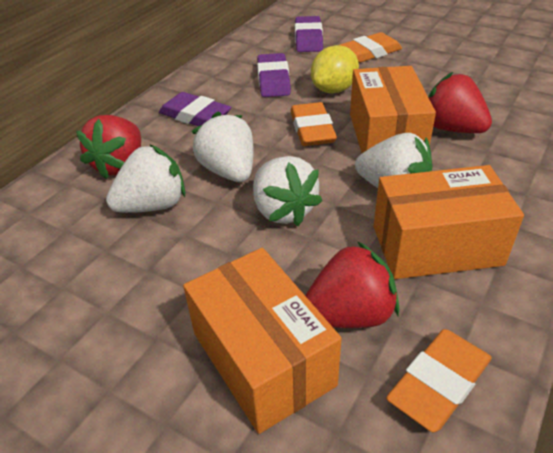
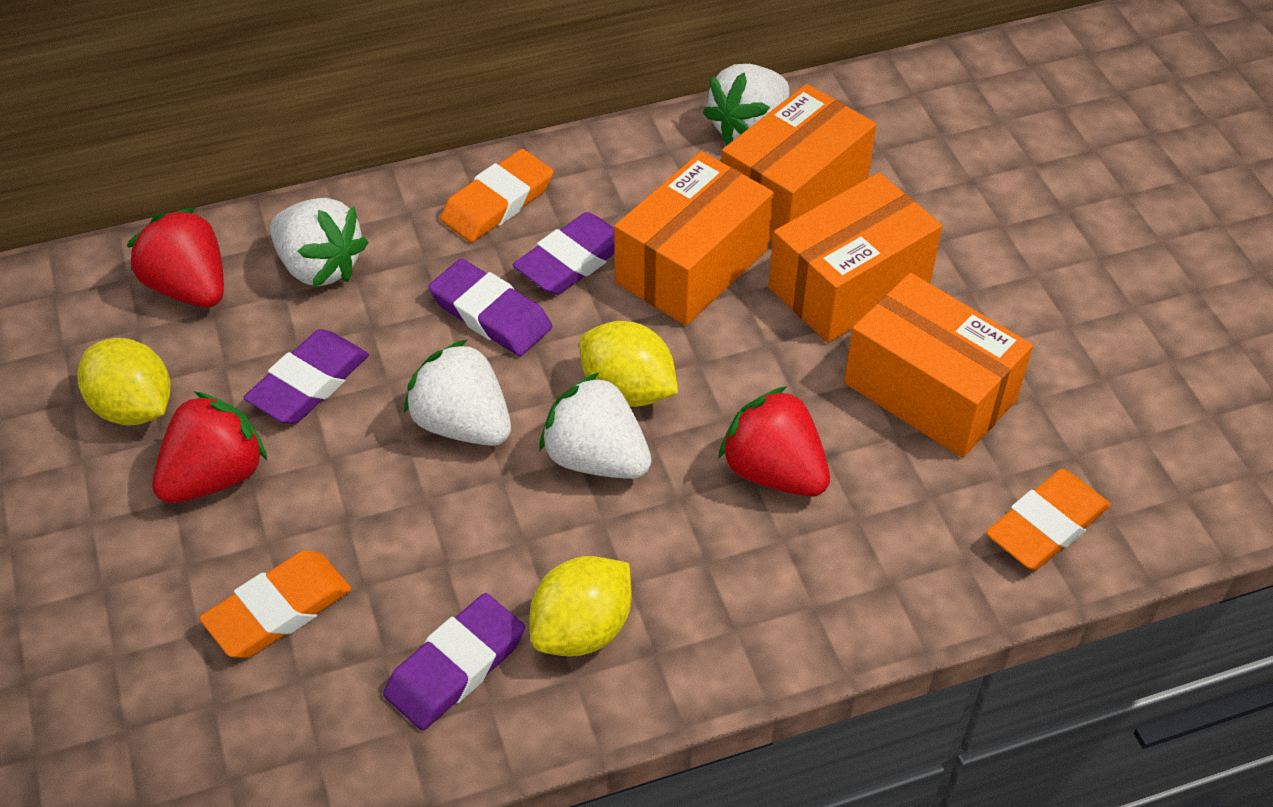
orange box: 3 -> 4
purple eraser: 3 -> 4
yellow lemon: 1 -> 3

